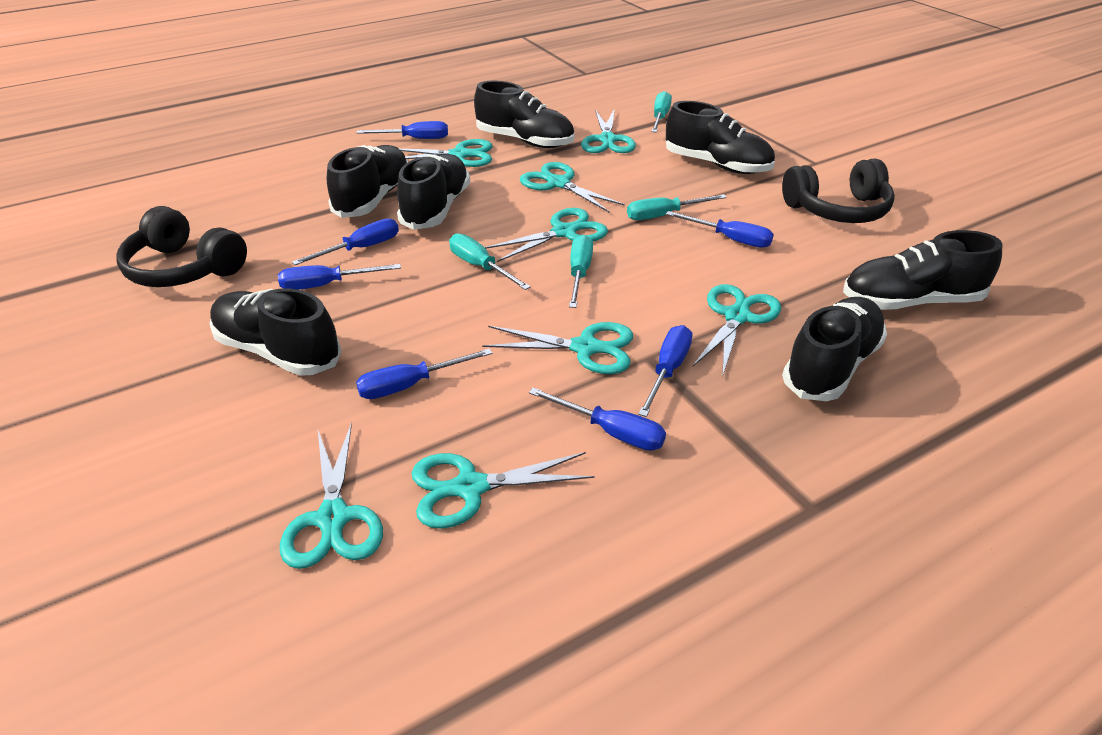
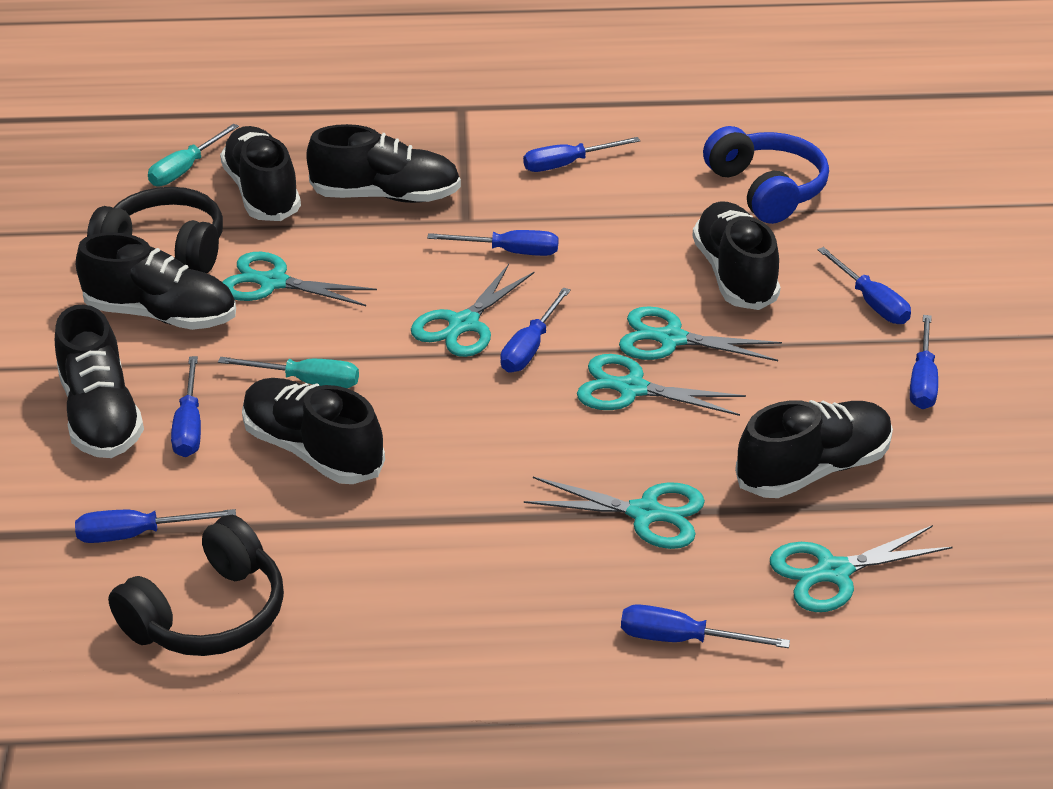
blue headphones: 0 -> 1
blue screwdriver: 7 -> 8
turquoise scissors: 8 -> 6
turquoise screwdriver: 4 -> 2

